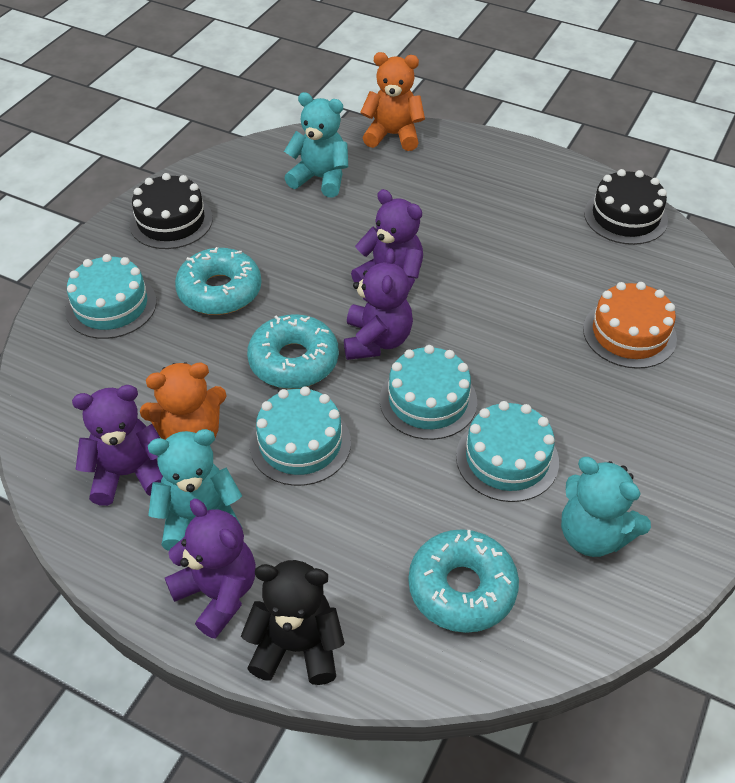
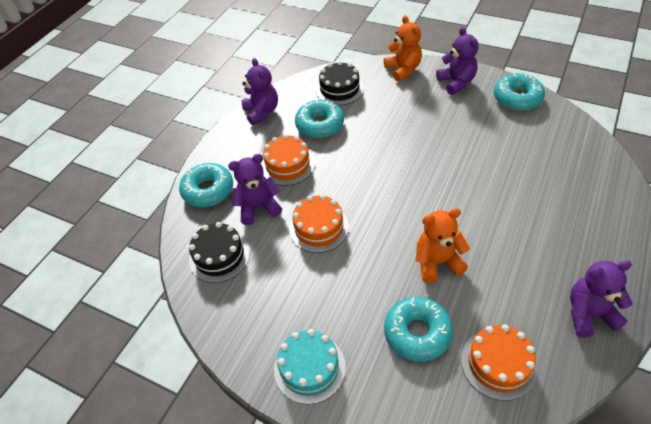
black teddy bear: 1 -> 0
orange cake: 1 -> 3
turquoise cake: 4 -> 1
turquoise donut: 3 -> 4
turquoise teddy bear: 3 -> 0

